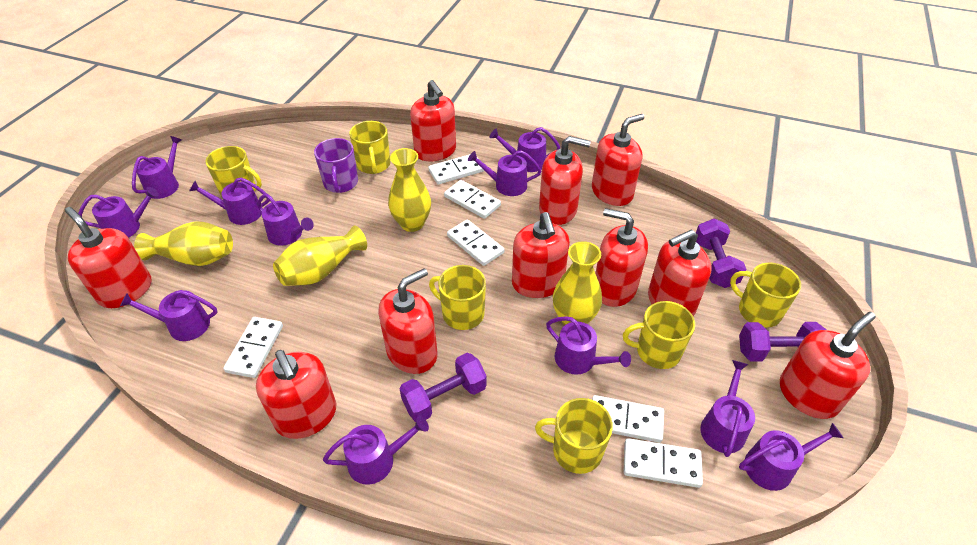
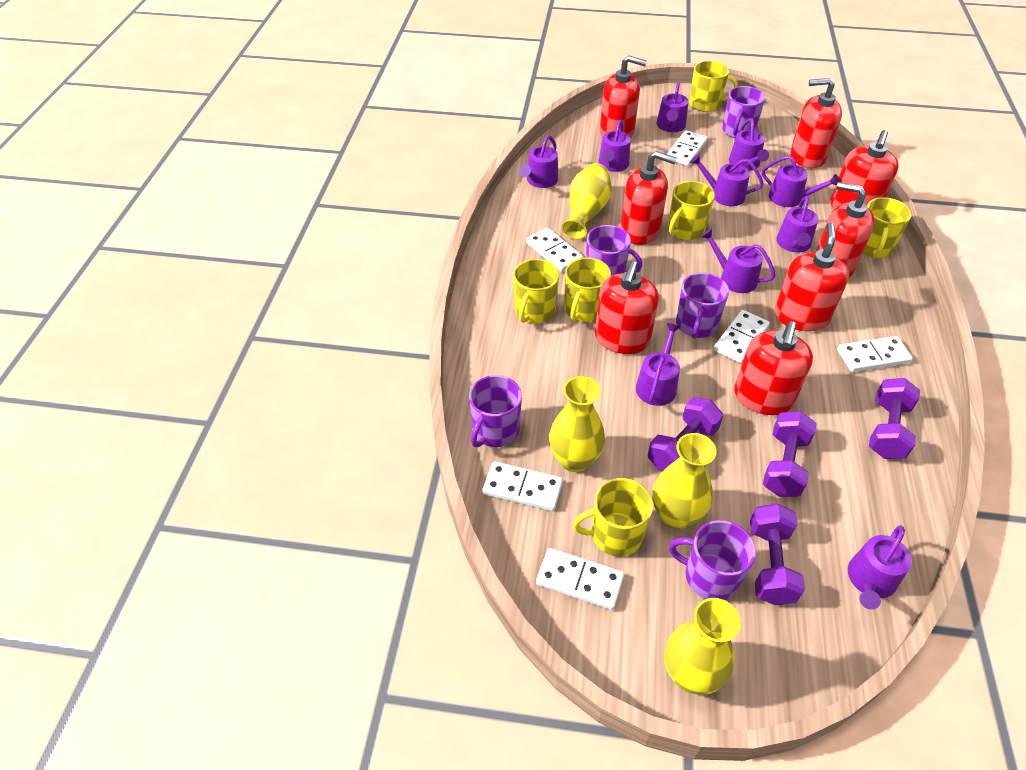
purple dumbbell: 3 -> 4
purple mug: 1 -> 5
purple watering can: 11 -> 10
red soap dispenser: 10 -> 8

